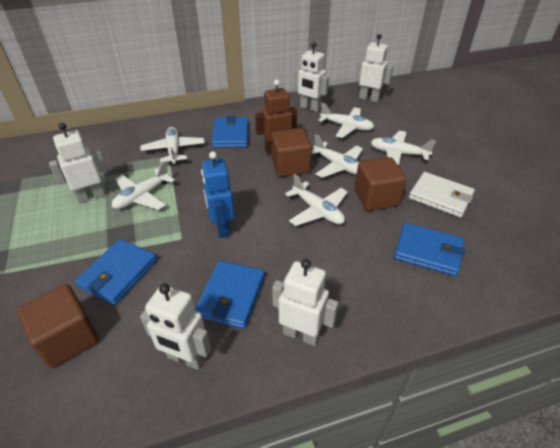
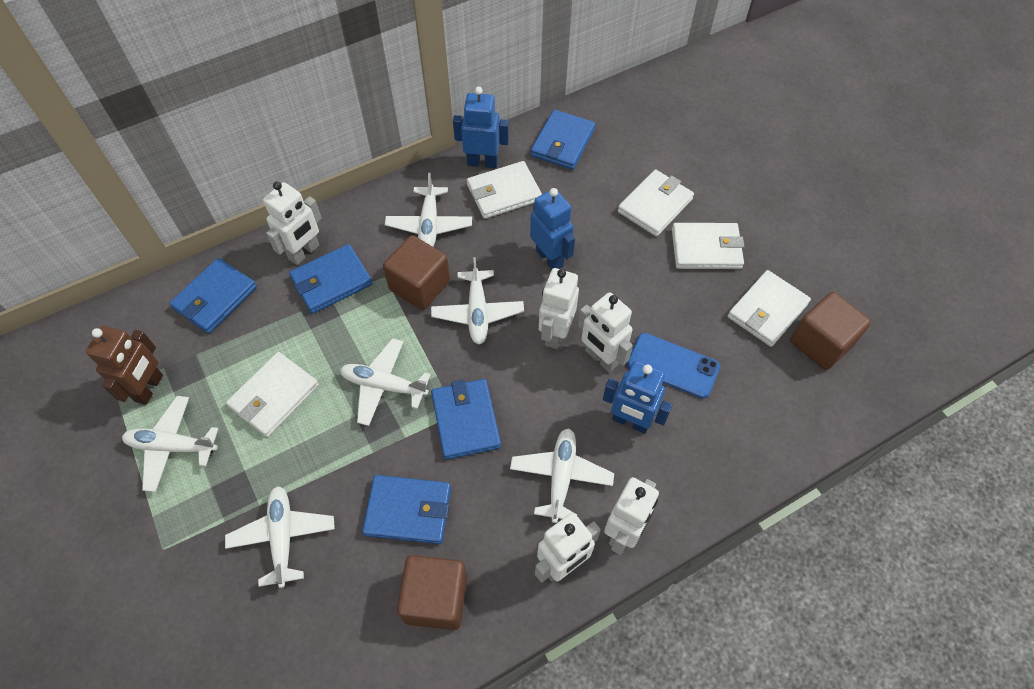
blue phone: 0 -> 1
blue robot: 1 -> 3
blue wallet: 4 -> 5
white wallet: 1 -> 5

